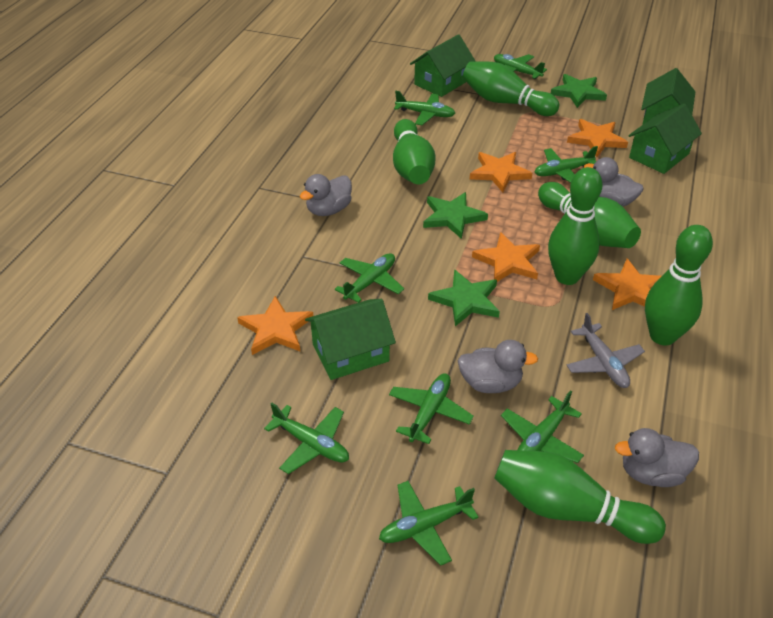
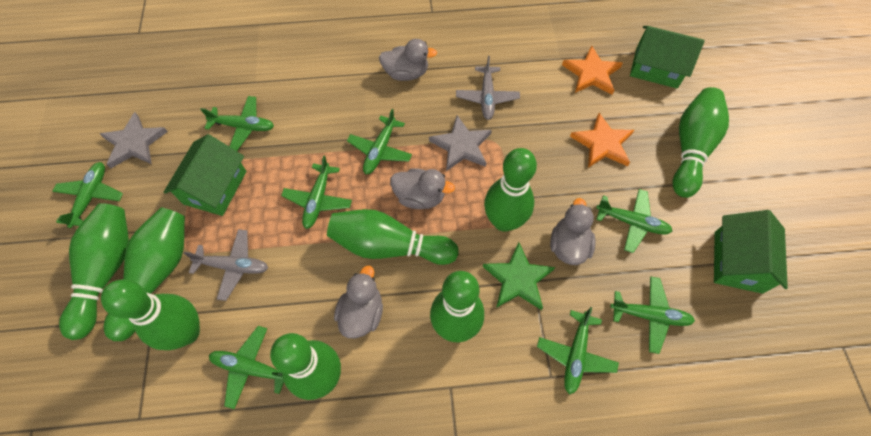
green bowling pin: 6 -> 8
green house: 4 -> 3
green star: 3 -> 1
grey plane: 1 -> 2
grey star: 0 -> 2
orange star: 5 -> 2

